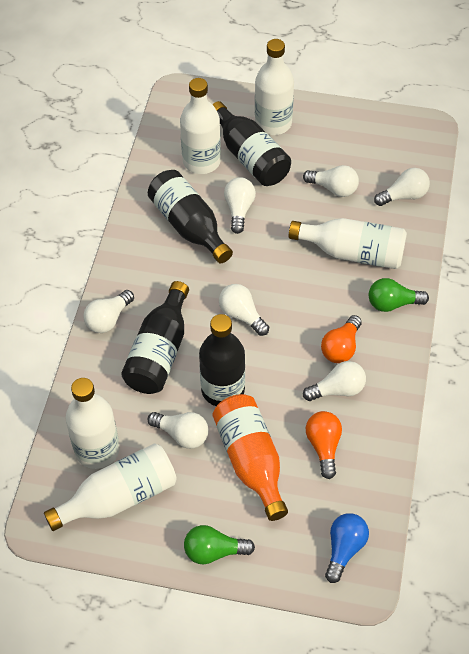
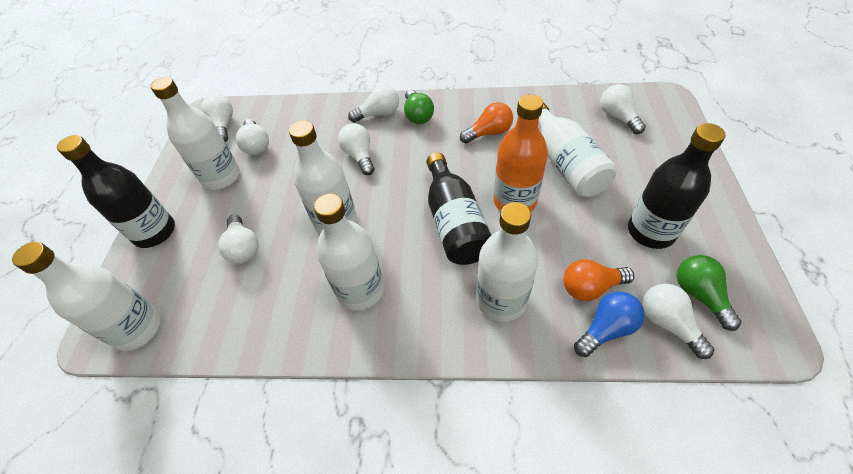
black bottle: 4 -> 3
white bottle: 5 -> 6

